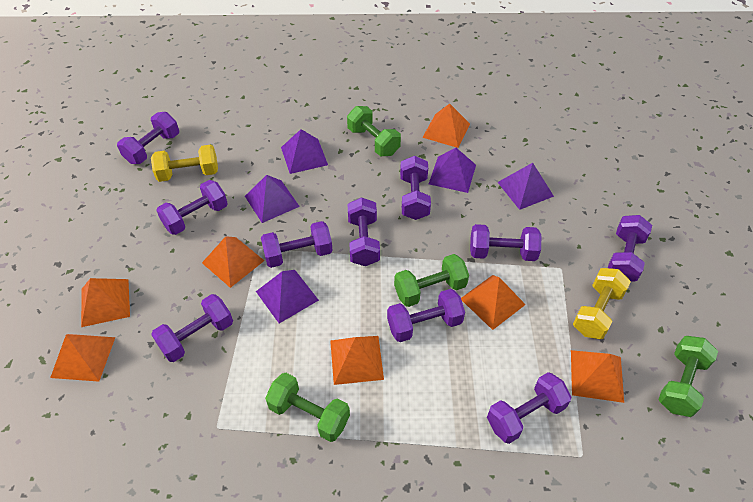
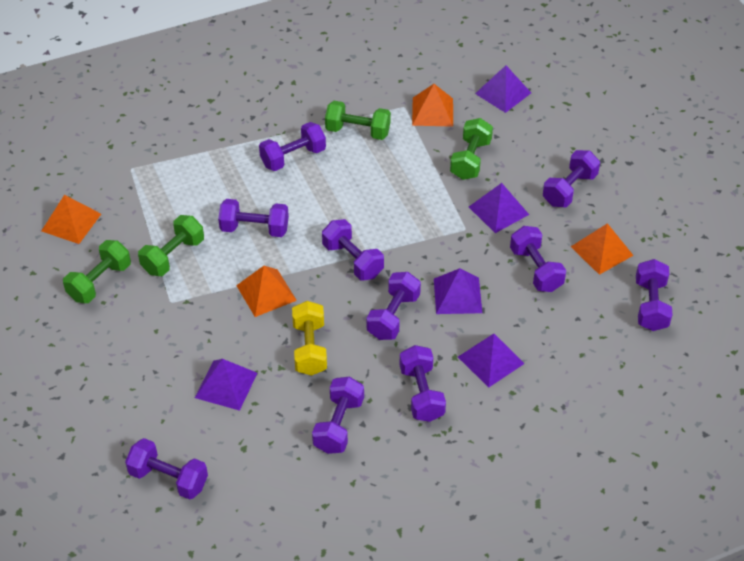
orange pyramid: 7 -> 4
yellow dumbbell: 2 -> 1

